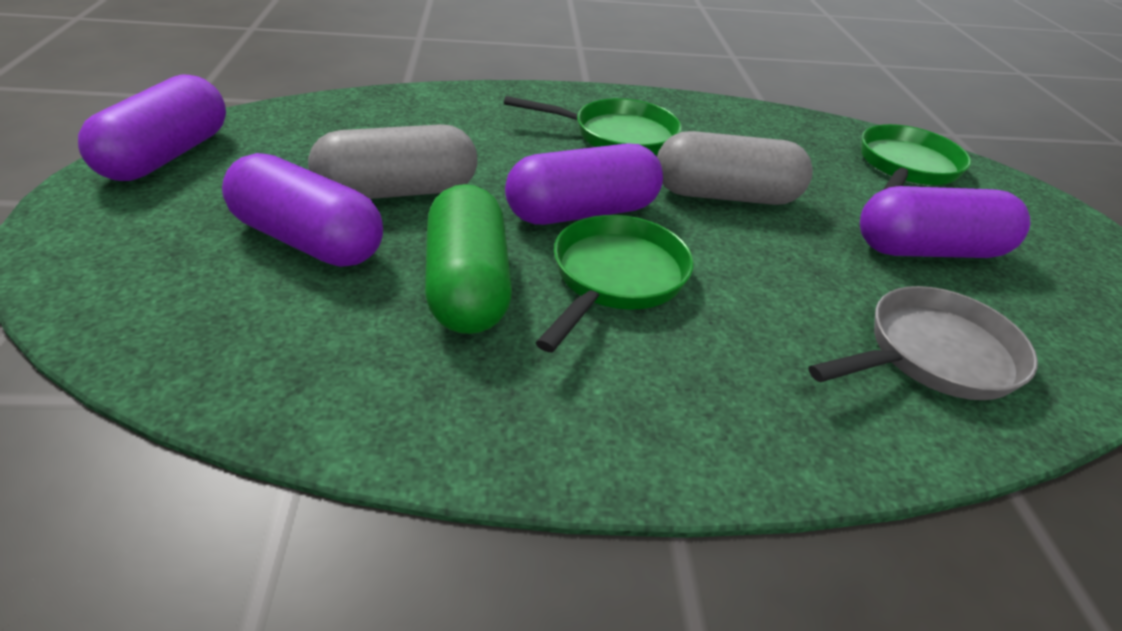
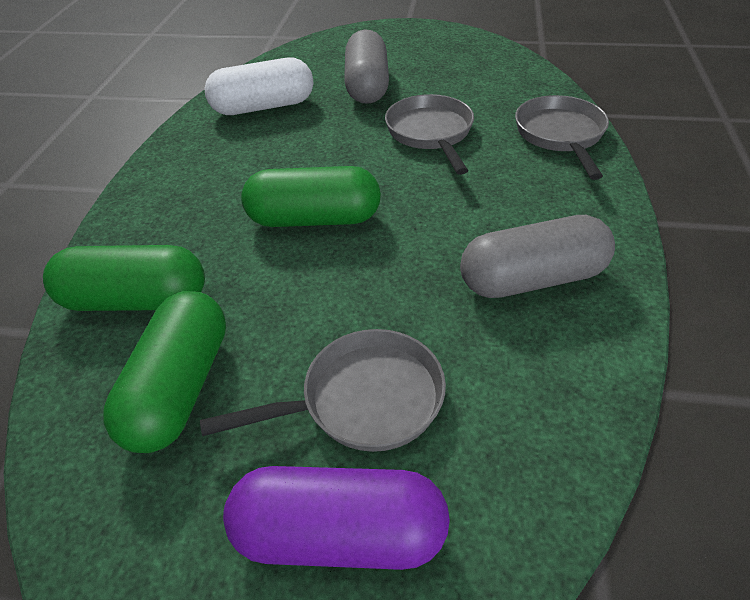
green capsule: 1 -> 3
green pan: 3 -> 0
grey pan: 1 -> 3
purple capsule: 4 -> 1
white capsule: 0 -> 1

